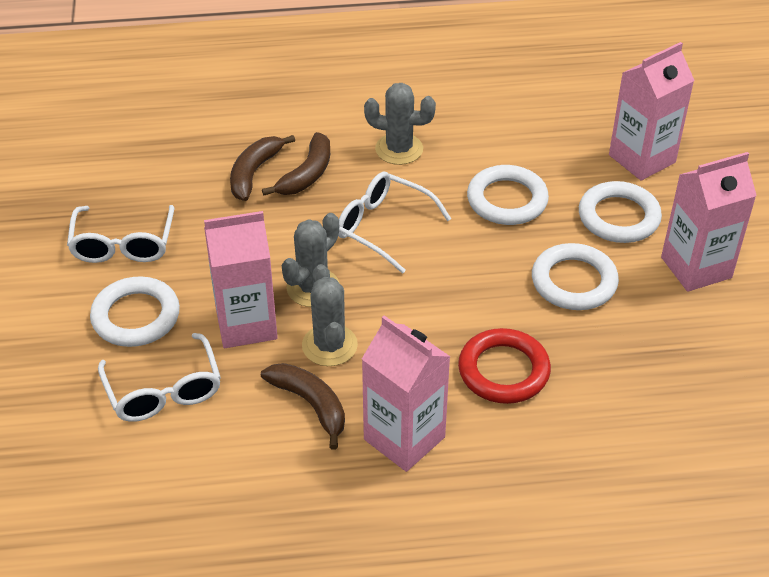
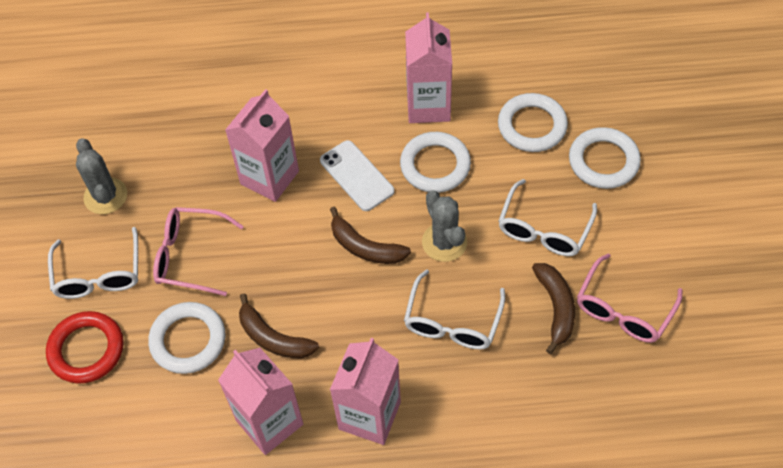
grey cactus: 3 -> 2
pink glasses: 0 -> 2
white phone: 0 -> 1

